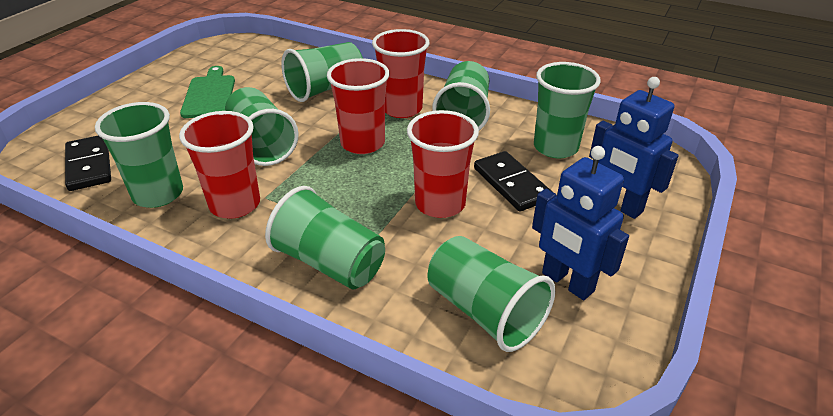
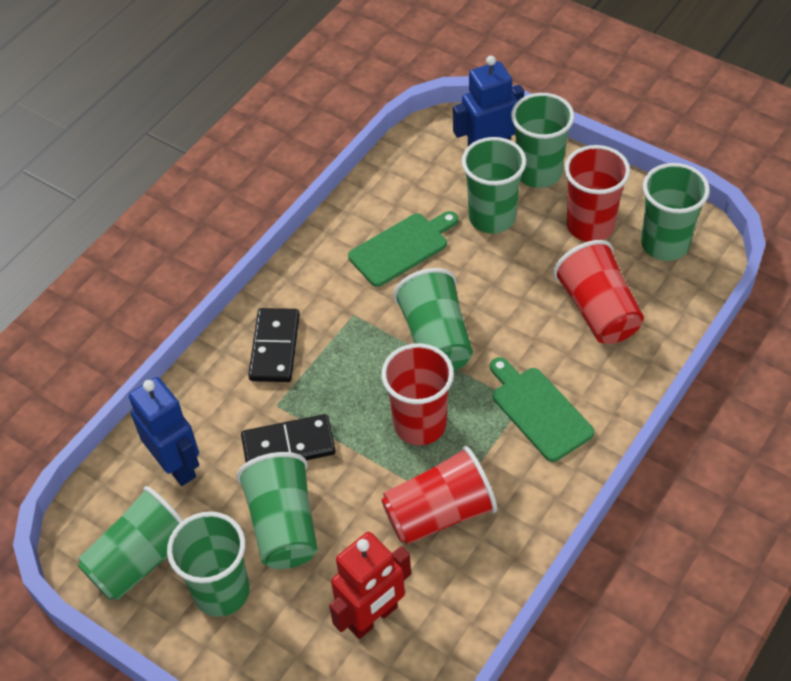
green cutting board: 1 -> 2
red robot: 0 -> 1

